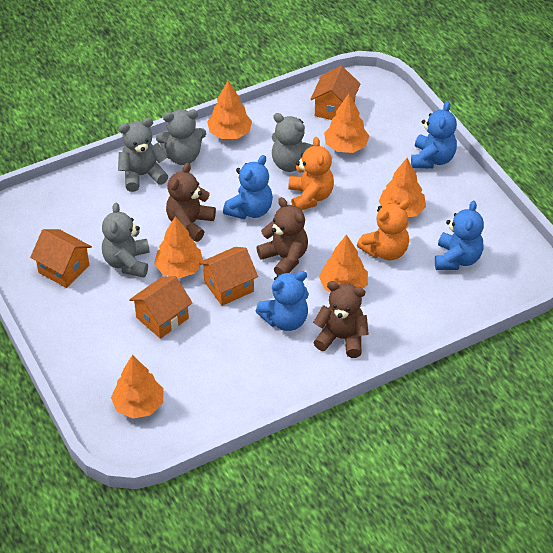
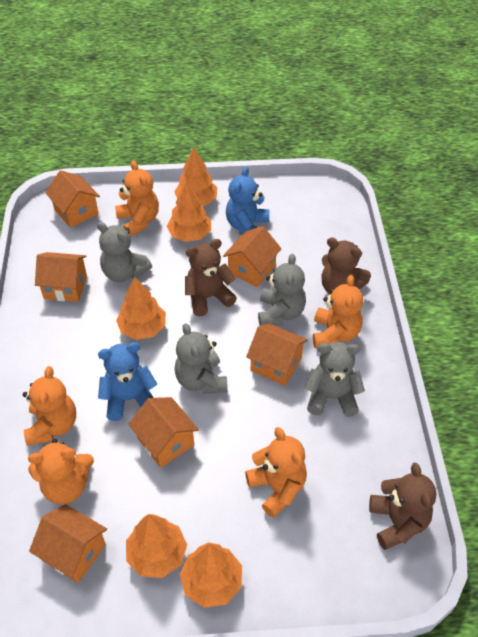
blue teddy bear: 4 -> 2
orange house: 4 -> 6
orange teddy bear: 2 -> 5
orange tree: 6 -> 5

